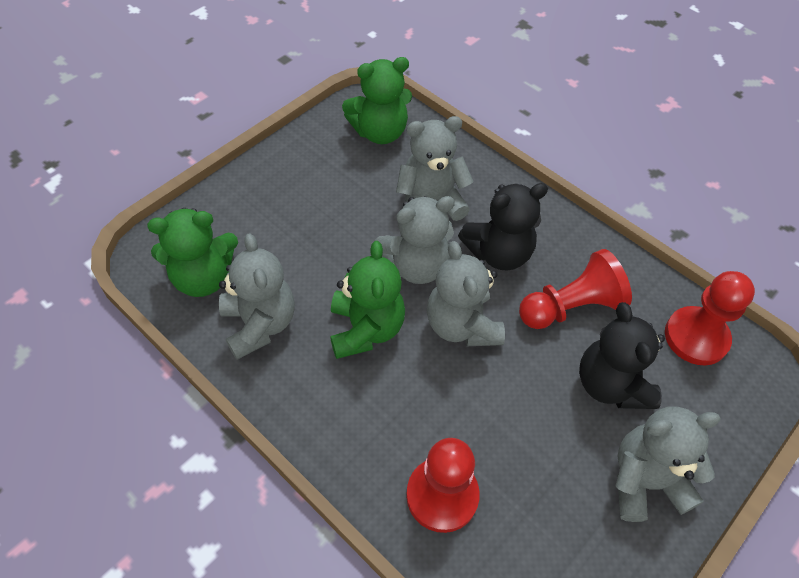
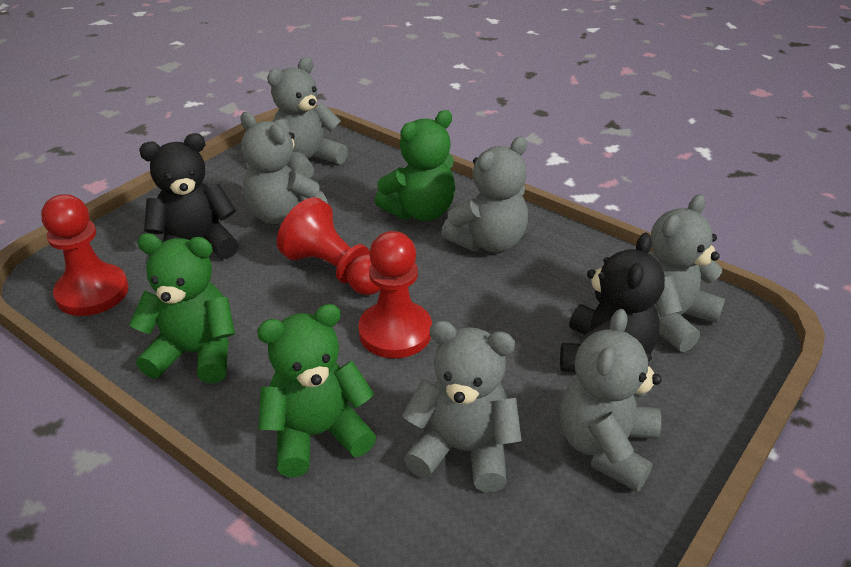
grey teddy bear: 5 -> 6

